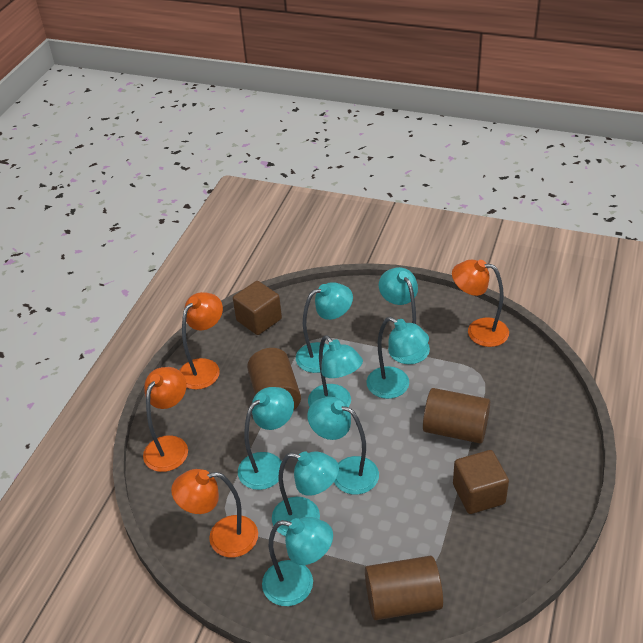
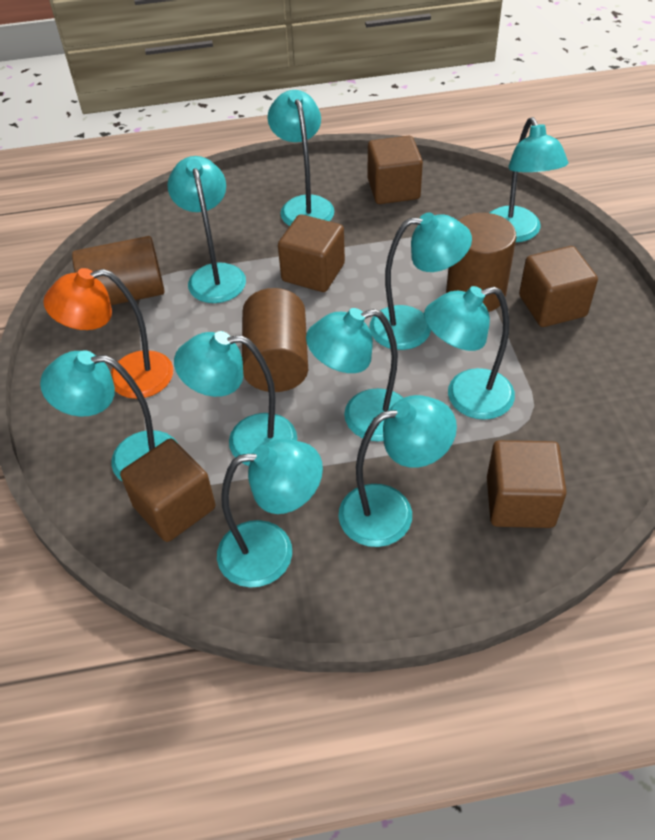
brown cube: 2 -> 5
orange lamp: 4 -> 1
turquoise lamp: 8 -> 10

